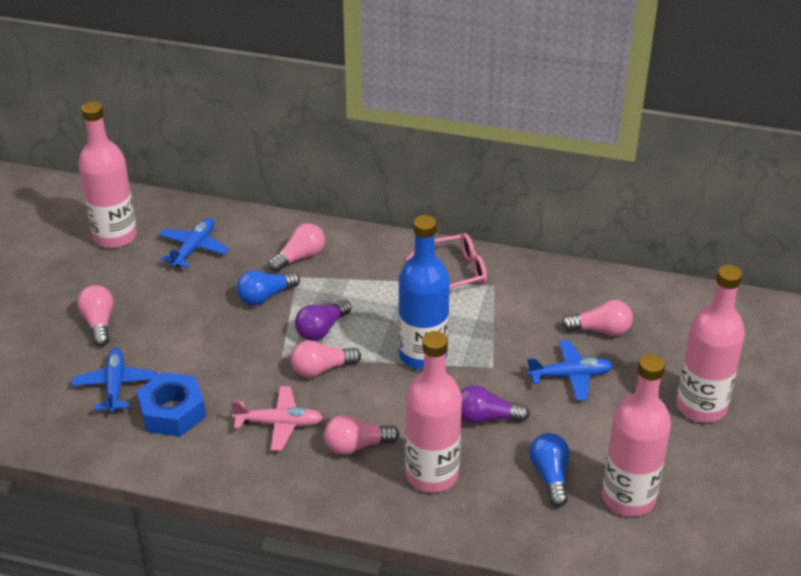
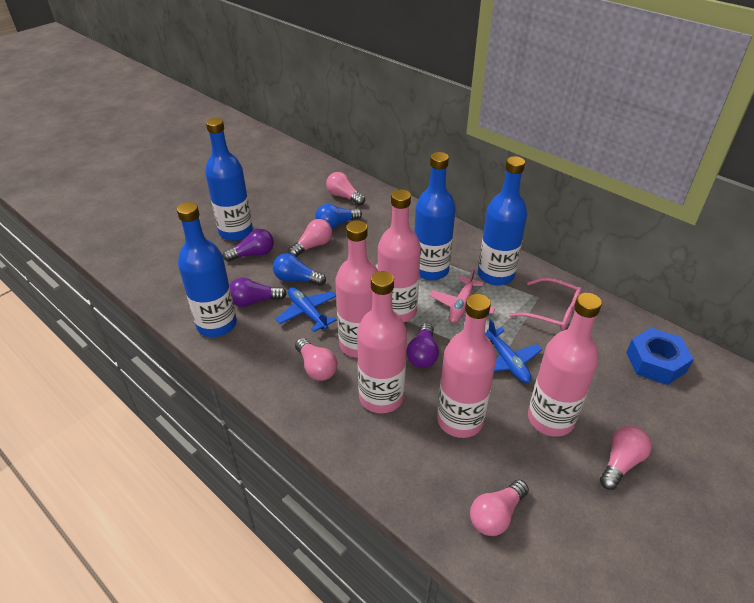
blue bottle: 1 -> 4
blue plane: 3 -> 2
pink bottle: 4 -> 5
purple light bulb: 2 -> 3

